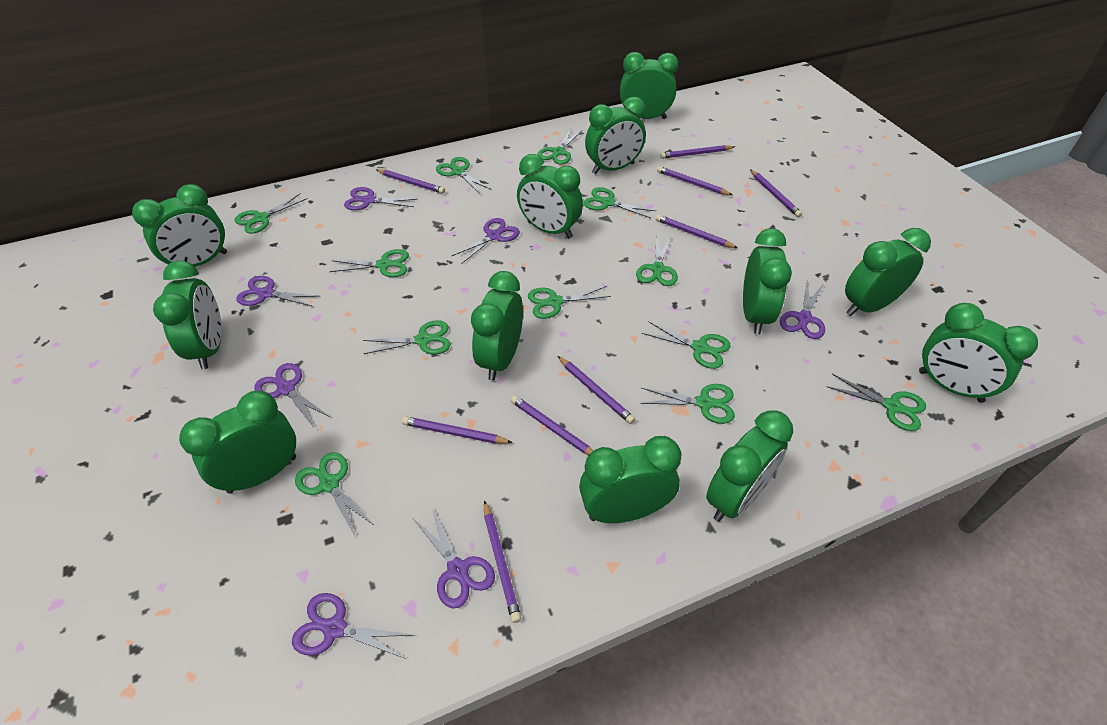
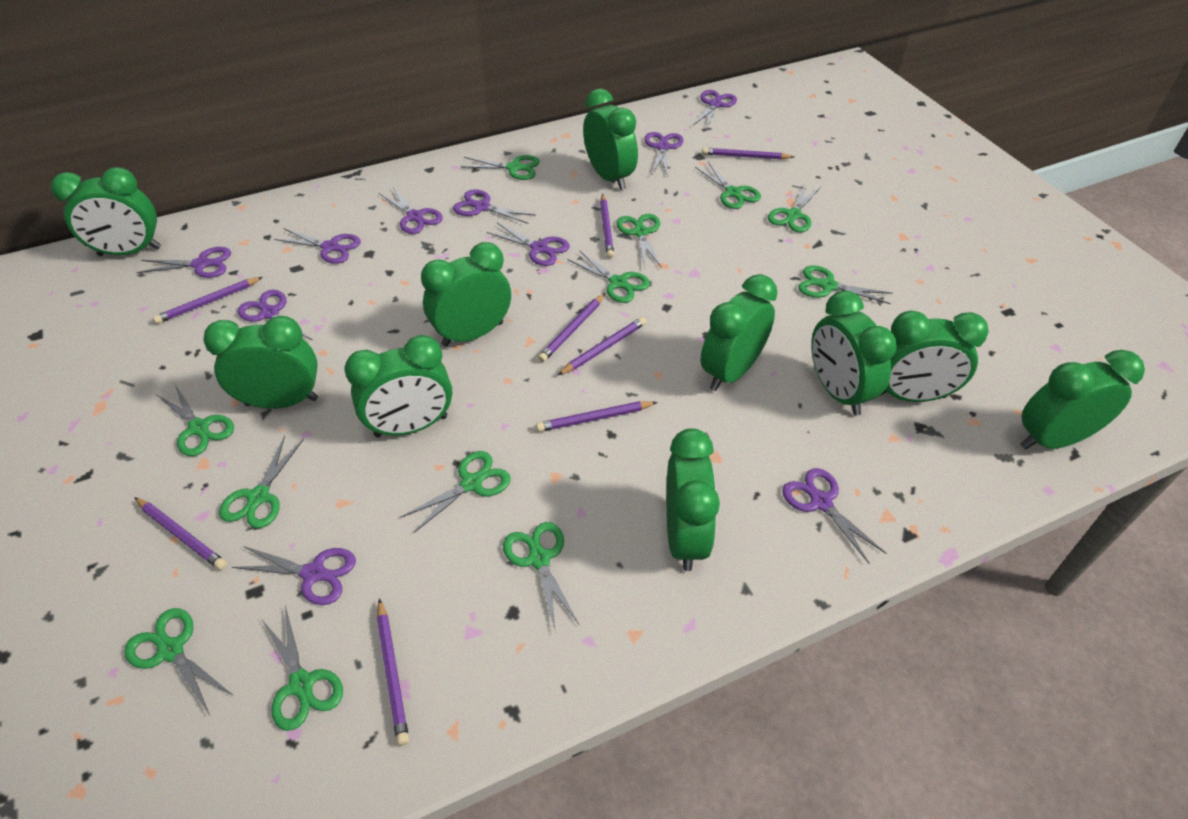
green clock: 12 -> 10
purple pencil: 9 -> 8
purple scissors: 7 -> 10

